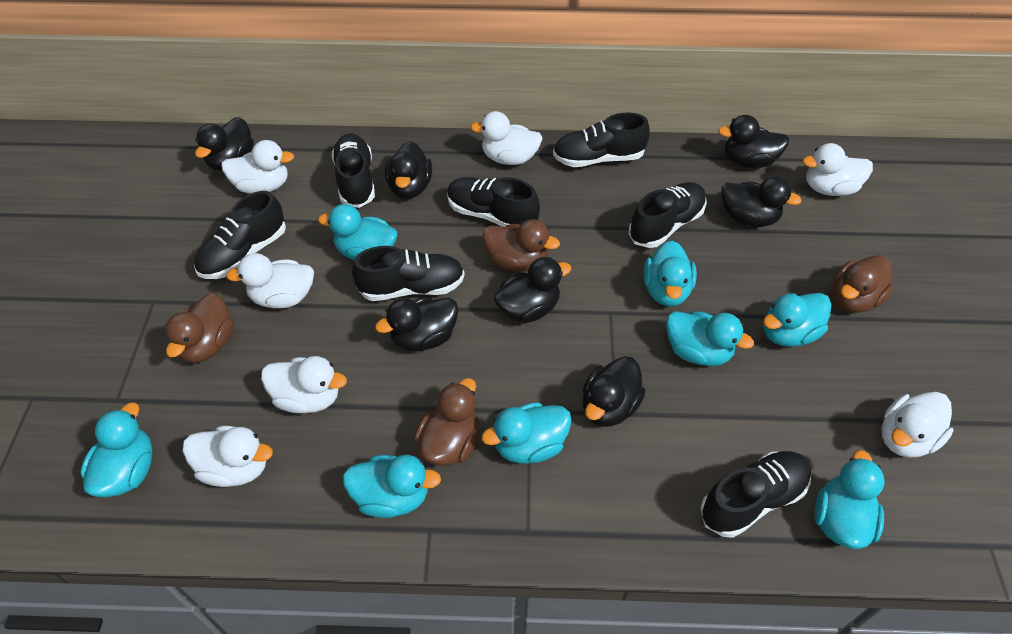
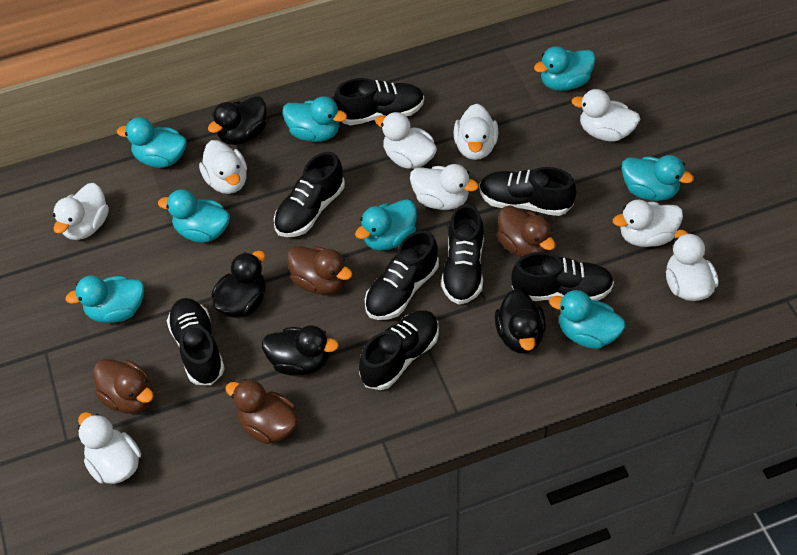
black duck: 7 -> 4
black shoe: 7 -> 8
white duck: 7 -> 9

